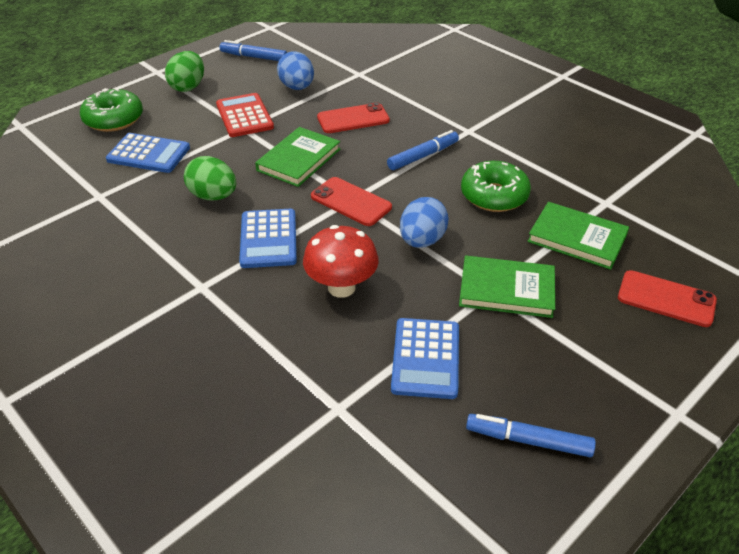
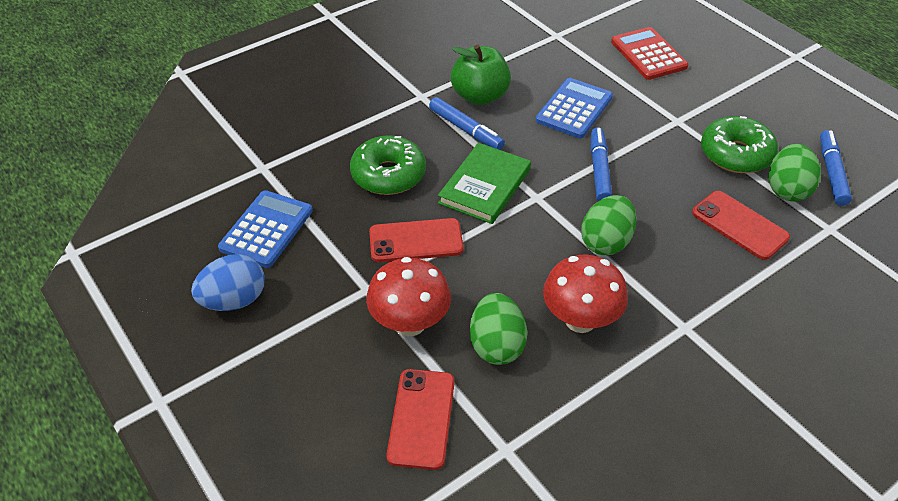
blue calculator: 3 -> 2
blue egg: 2 -> 1
green apple: 0 -> 1
green book: 3 -> 1
green egg: 2 -> 3
red mushroom: 1 -> 2

